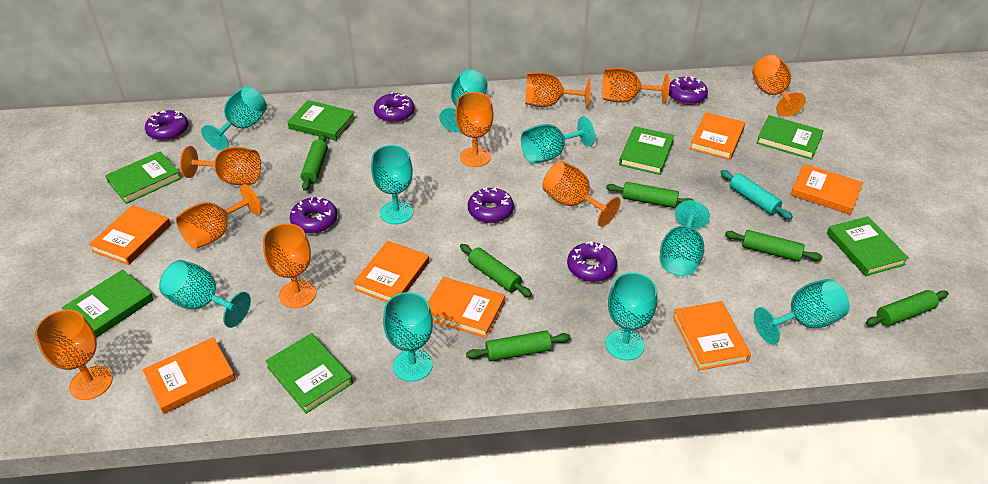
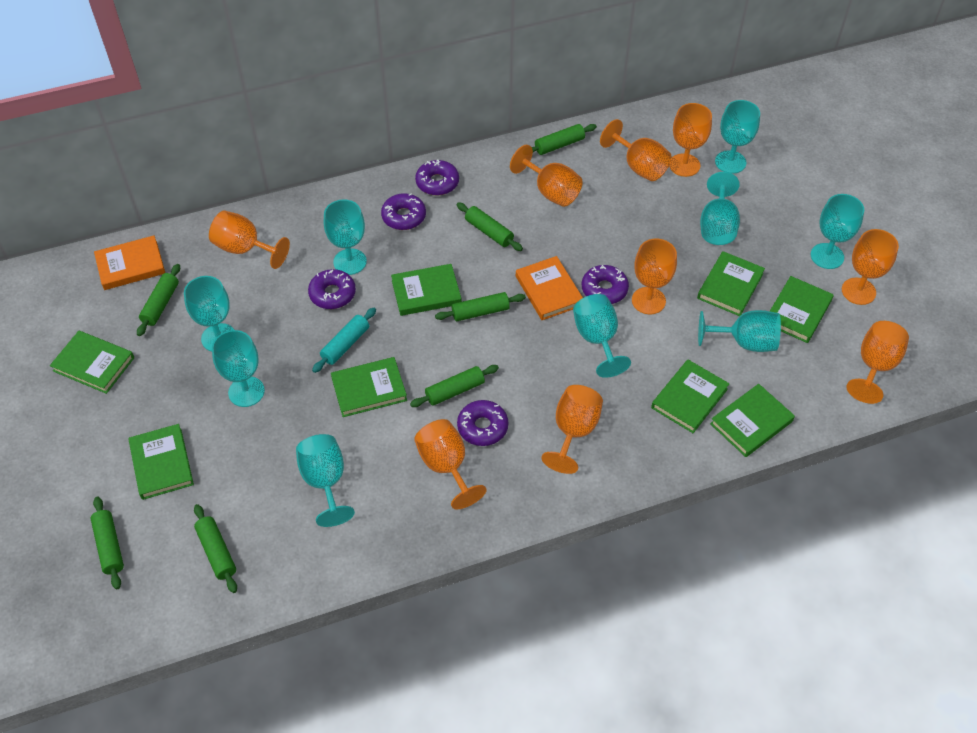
green book: 7 -> 8
green rolling pin: 6 -> 7
orange book: 7 -> 2
purple donut: 6 -> 5

